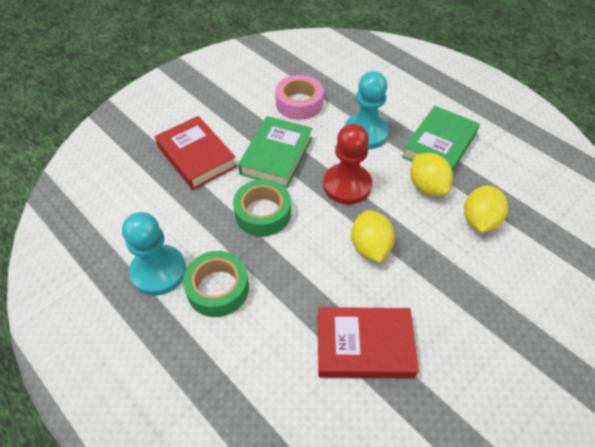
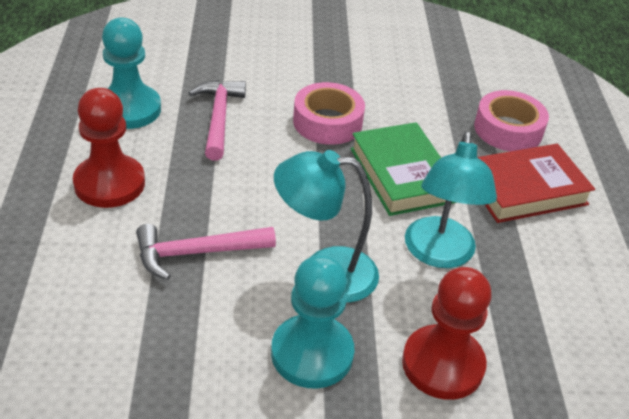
green book: 2 -> 1
green tape: 2 -> 0
pink hammer: 0 -> 2
pink tape: 1 -> 2
red book: 2 -> 1
red pawn: 1 -> 2
turquoise lamp: 0 -> 2
yellow lemon: 3 -> 0

